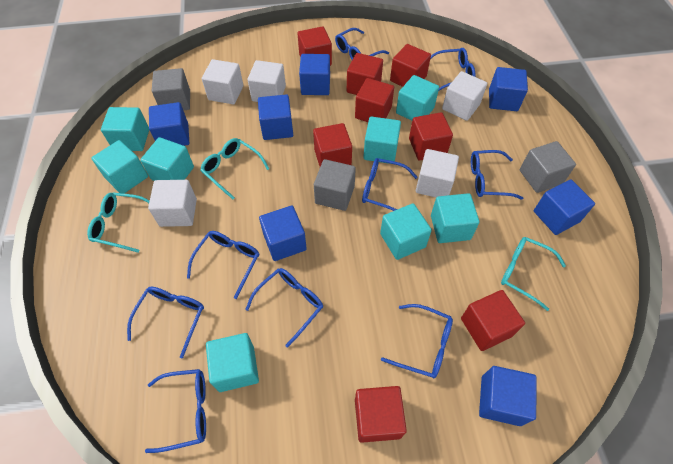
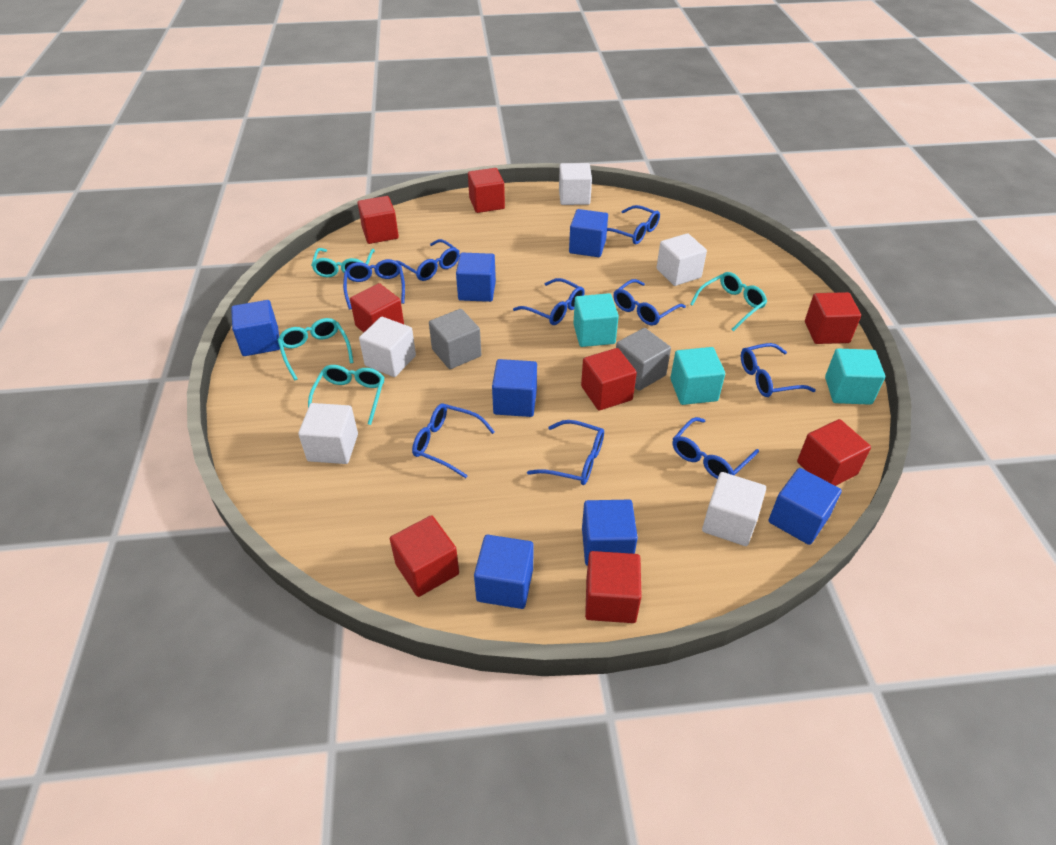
grey cube: 3 -> 2
turquoise cube: 8 -> 3
turquoise glasses: 3 -> 4

